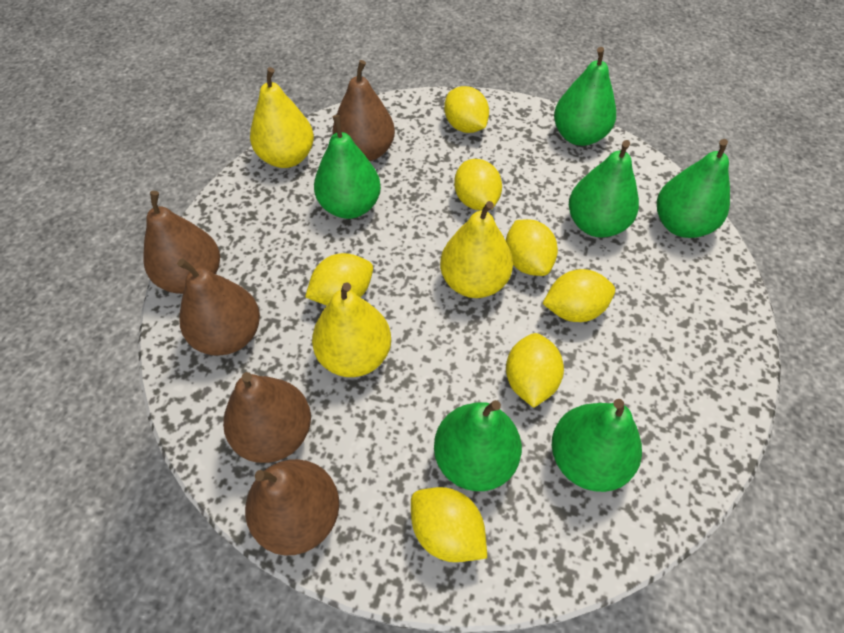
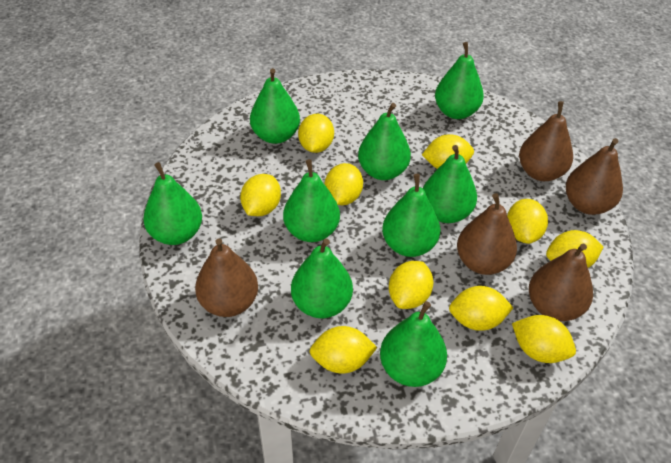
green pear: 6 -> 9
yellow lemon: 7 -> 10
yellow pear: 3 -> 0

